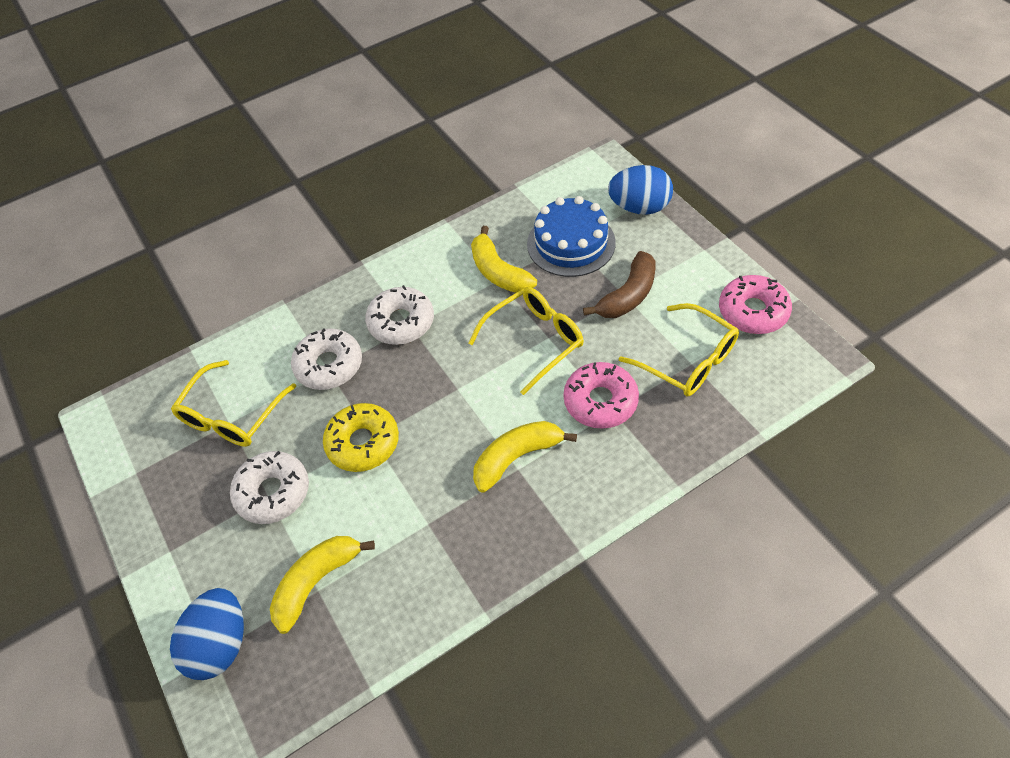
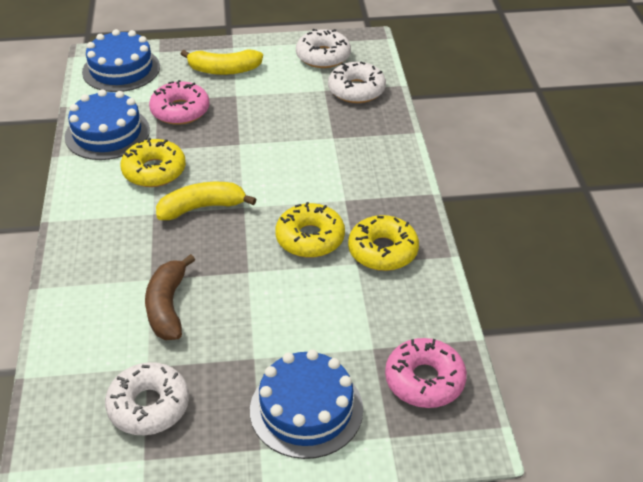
blue cake: 1 -> 3
blue egg: 2 -> 0
yellow banana: 3 -> 2
yellow donut: 1 -> 3
yellow glasses: 3 -> 0

